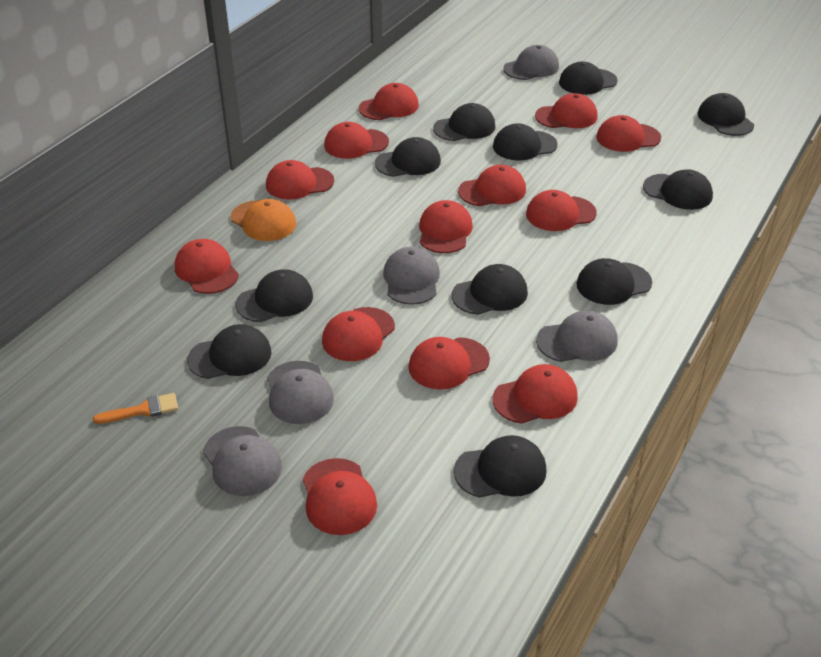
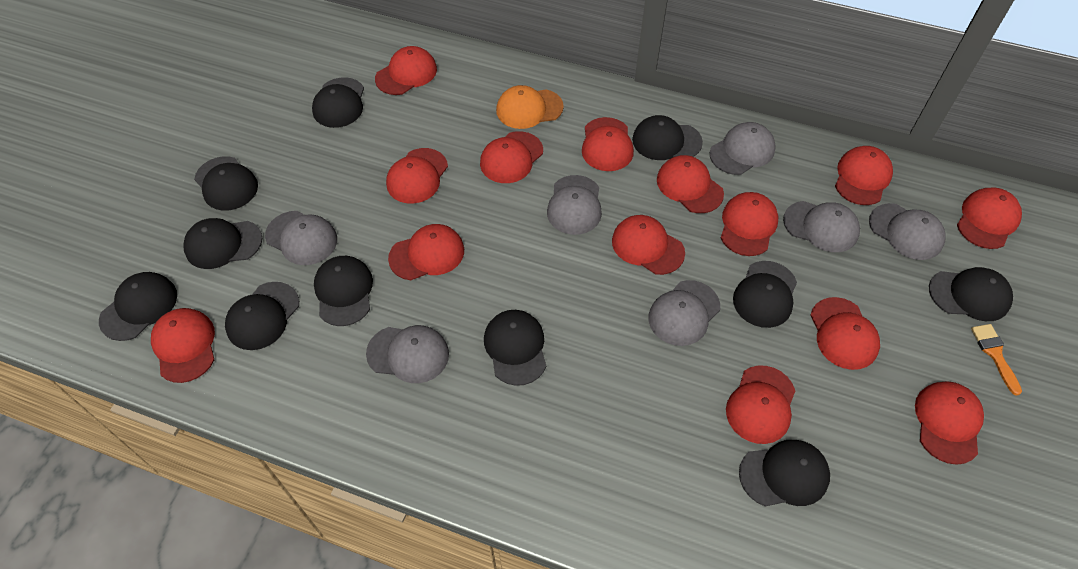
grey cap: 5 -> 7
red cap: 13 -> 14

